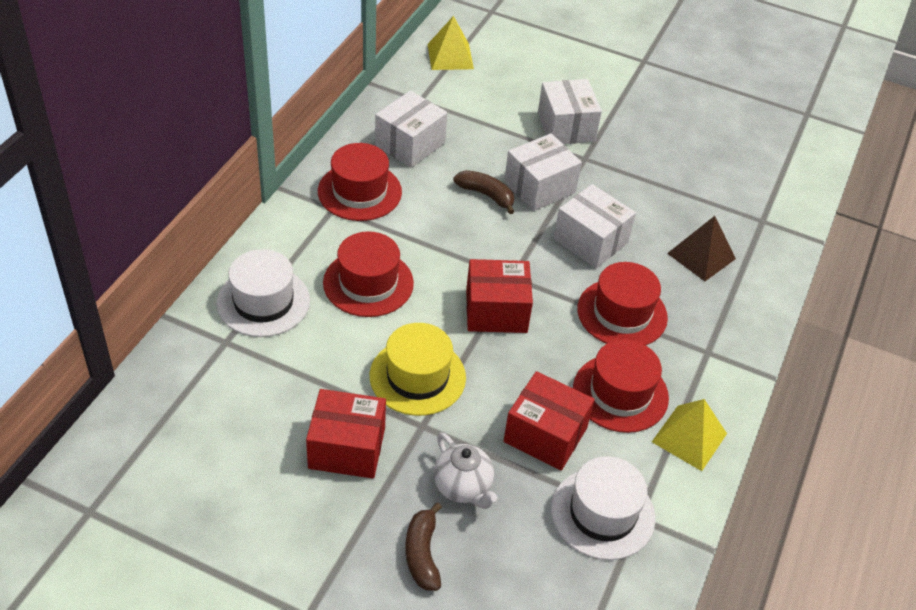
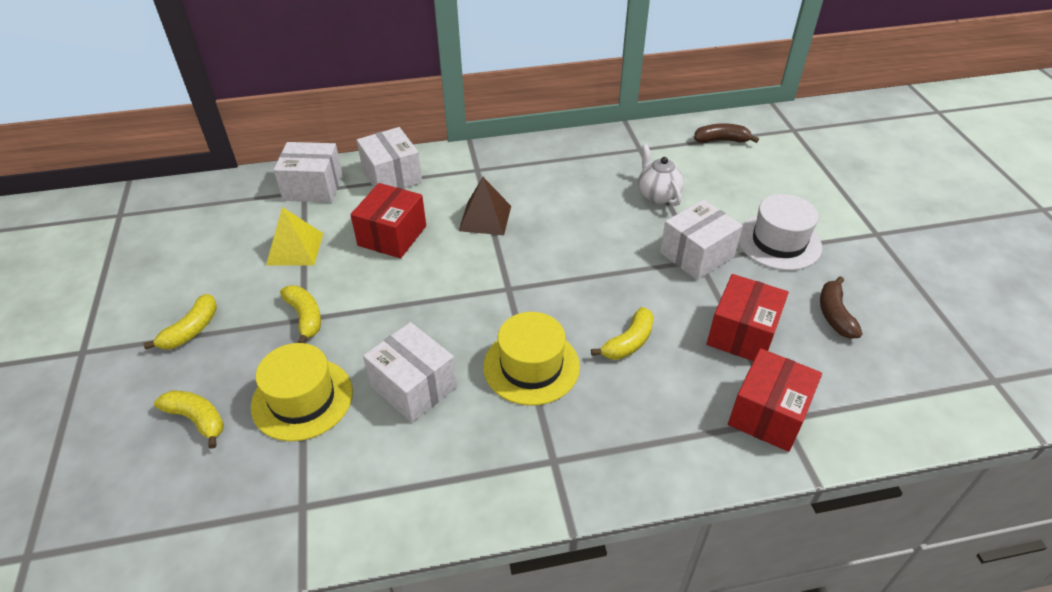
red hat: 4 -> 0
white hat: 2 -> 1
yellow banana: 0 -> 4
yellow hat: 1 -> 2
yellow pyramid: 2 -> 1

